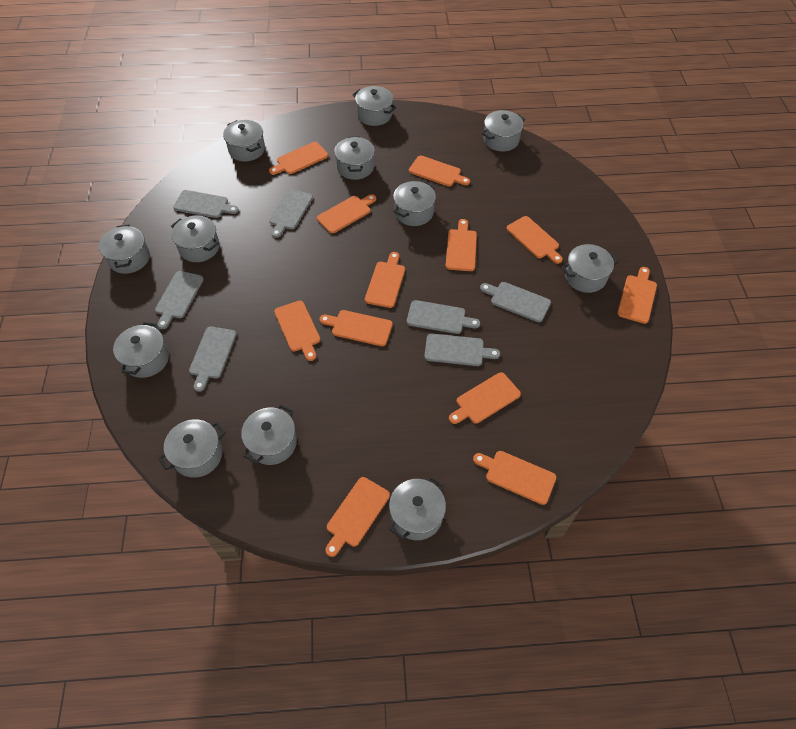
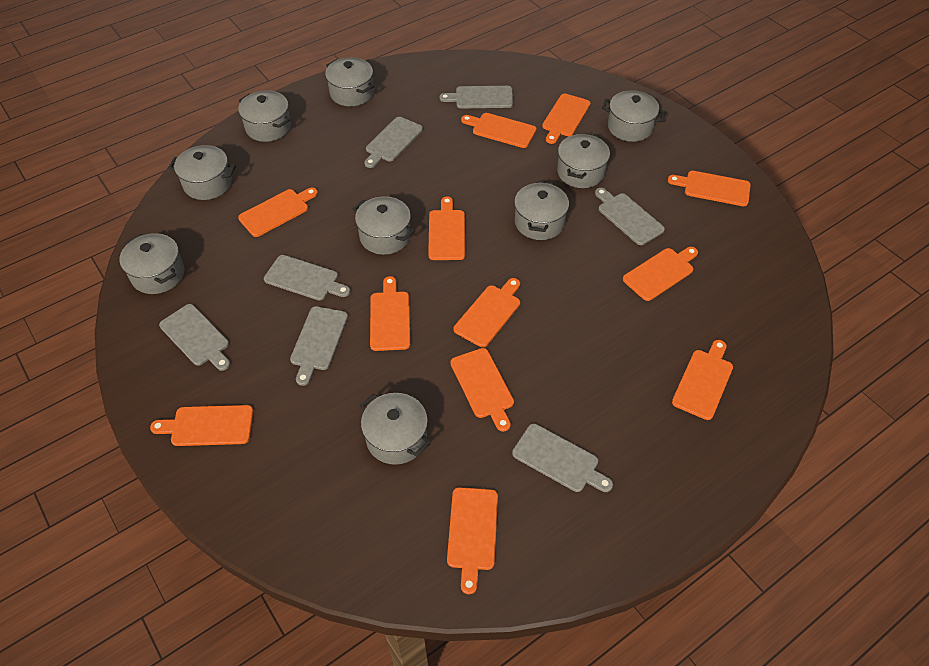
grey pot: 12 -> 9

